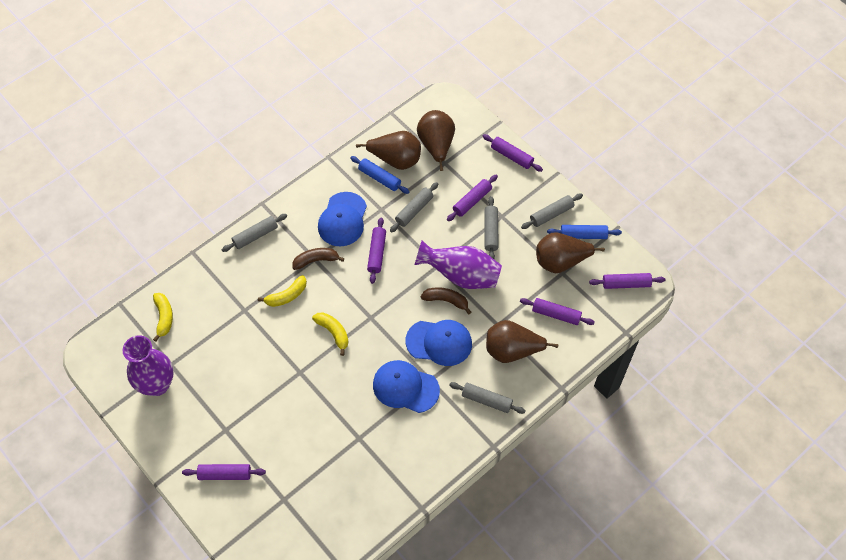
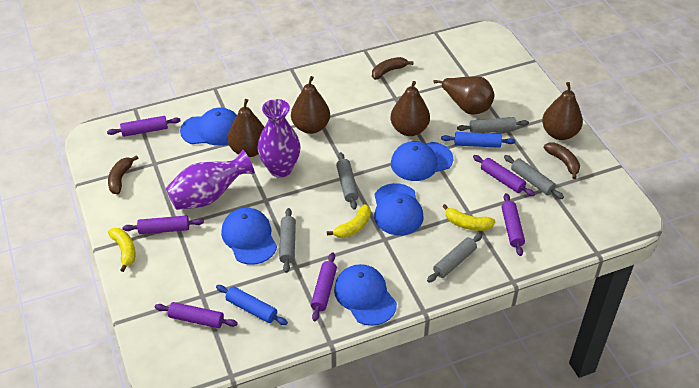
blue cap: 3 -> 5
brown banana: 2 -> 3
brown pear: 4 -> 5

